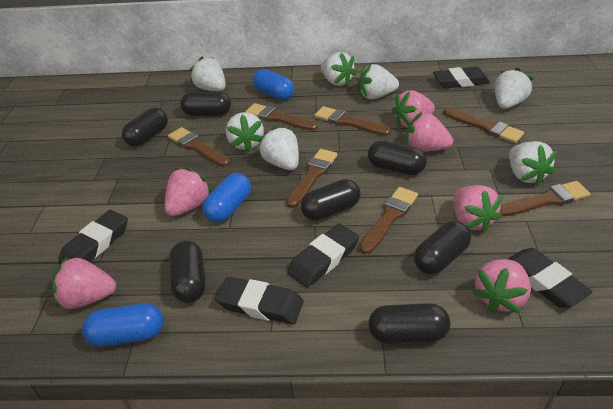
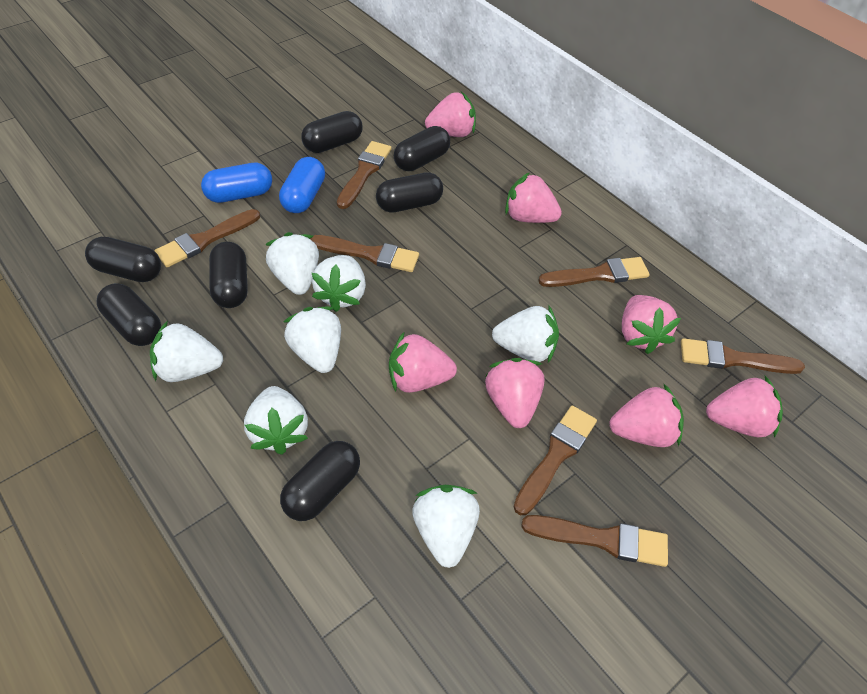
black eraser: 5 -> 0
blue capsule: 3 -> 2
pink strawberry: 6 -> 7

